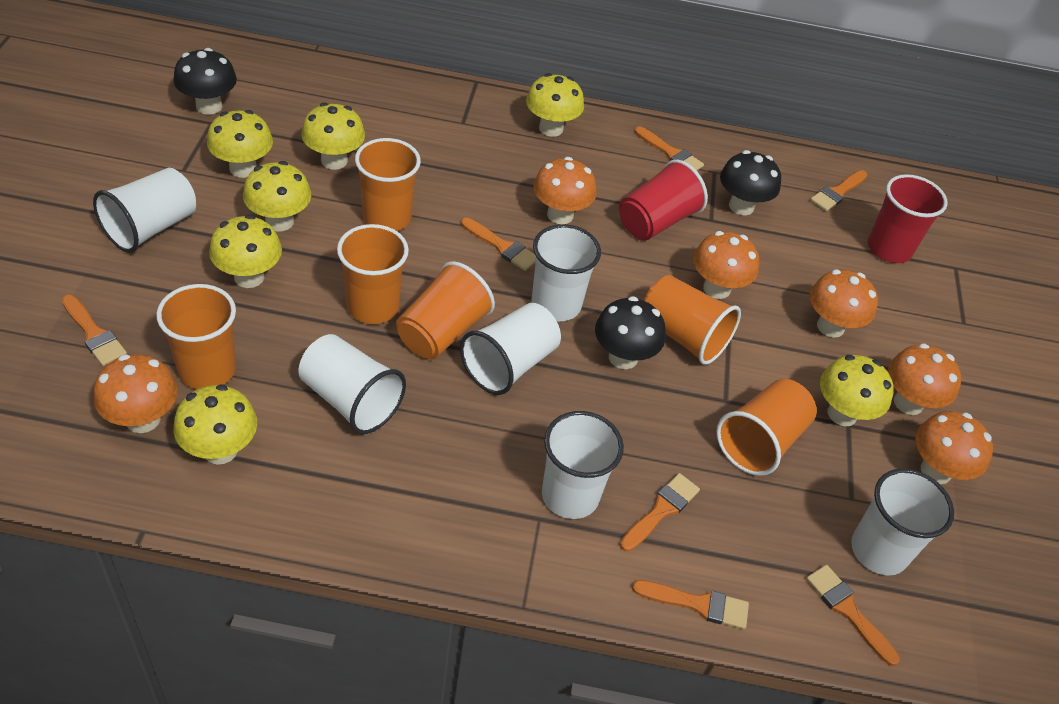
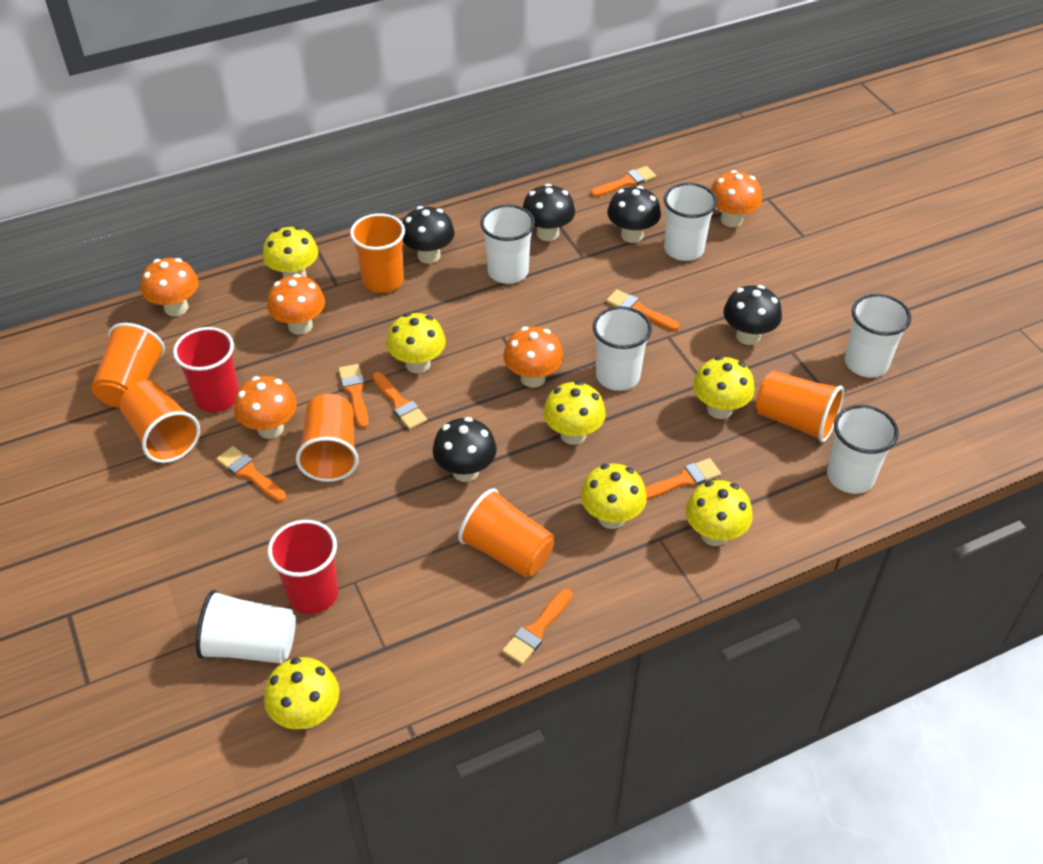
black mushroom: 3 -> 5
orange mushroom: 6 -> 5

